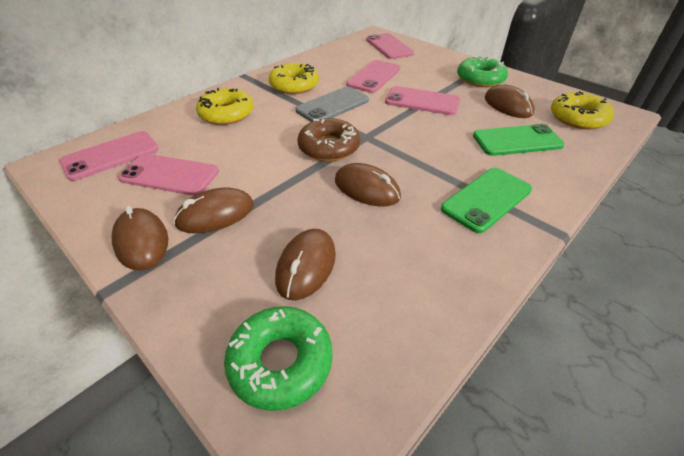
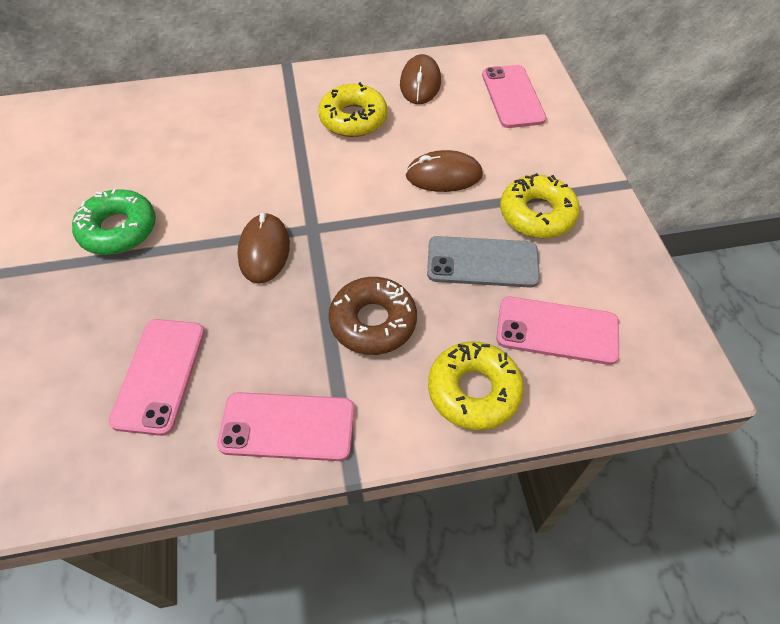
brown mouse: 5 -> 3
green donut: 2 -> 1
green phone: 2 -> 0
pink phone: 5 -> 4

